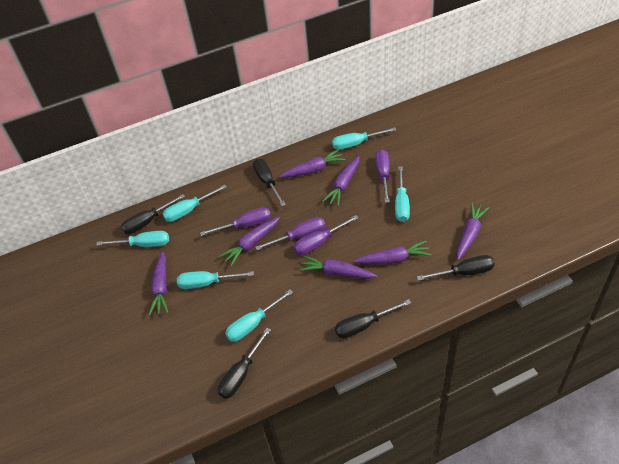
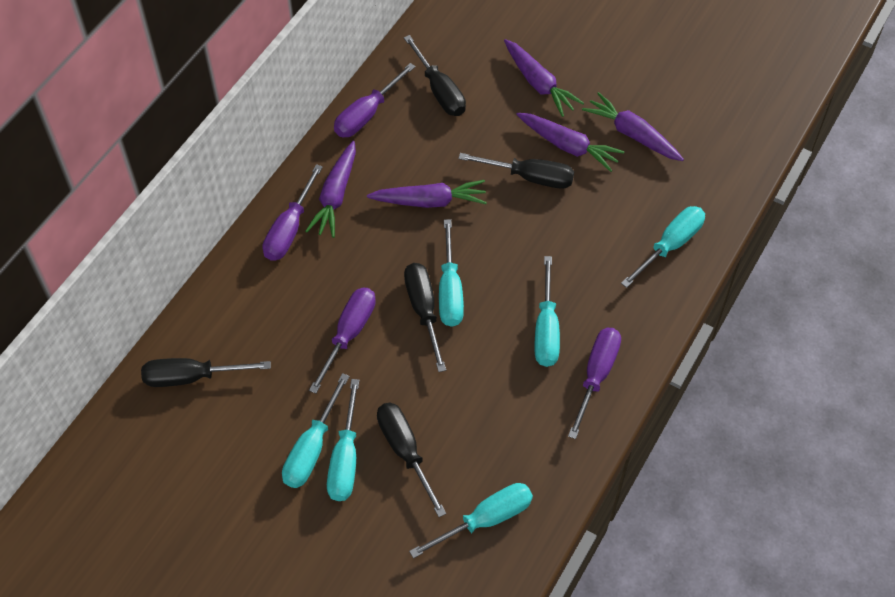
purple carrot: 7 -> 5

